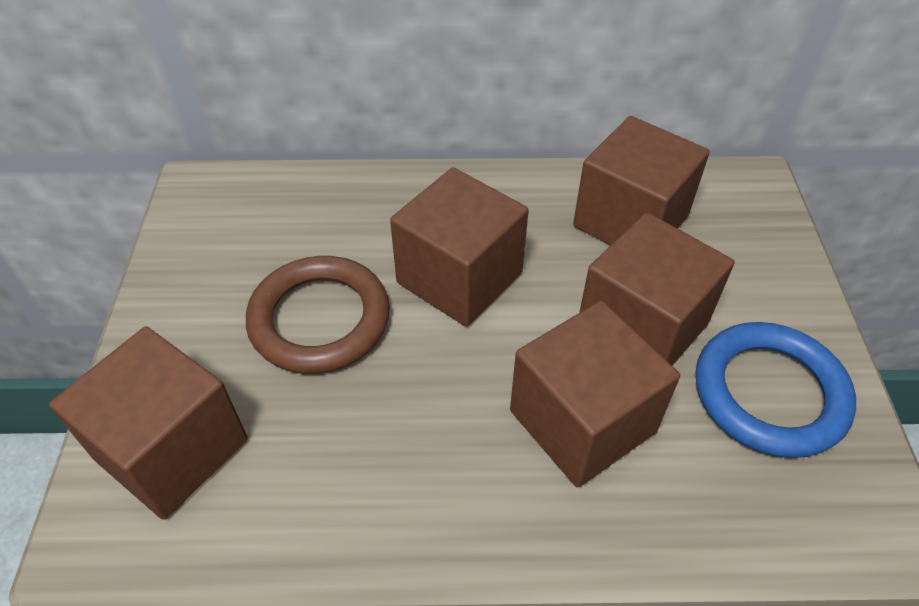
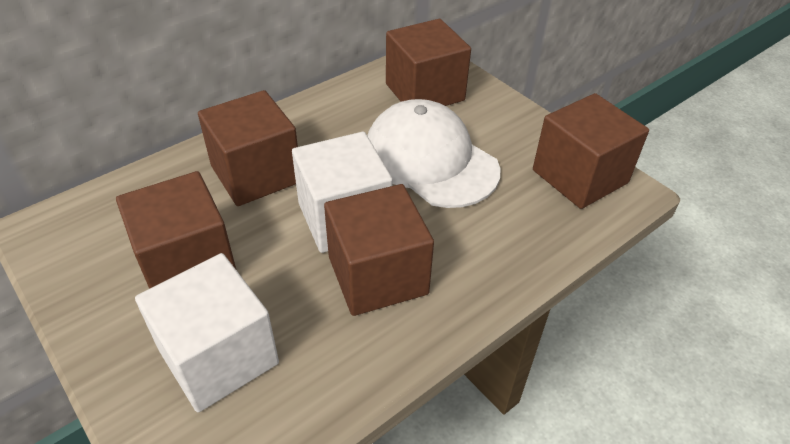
blue ring: 1 -> 0
brown ring: 1 -> 0
white cap: 0 -> 1
white cube: 0 -> 2

